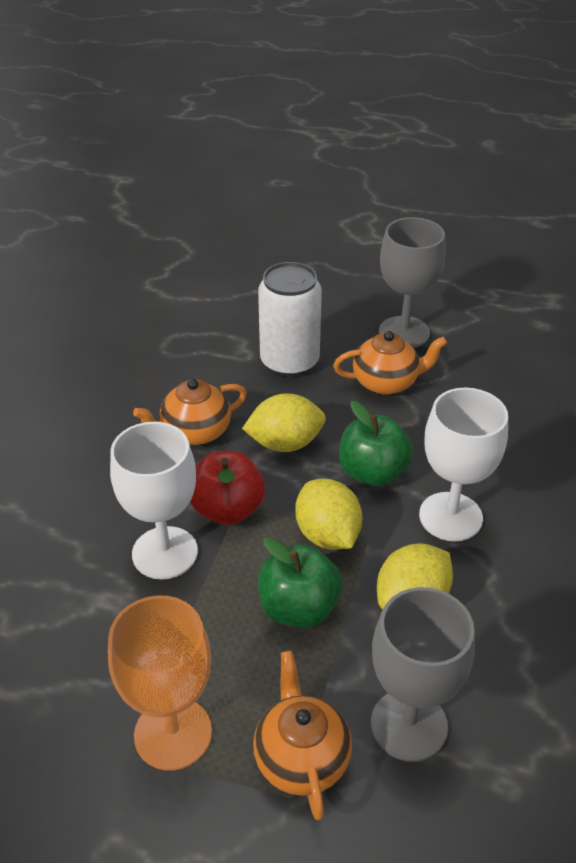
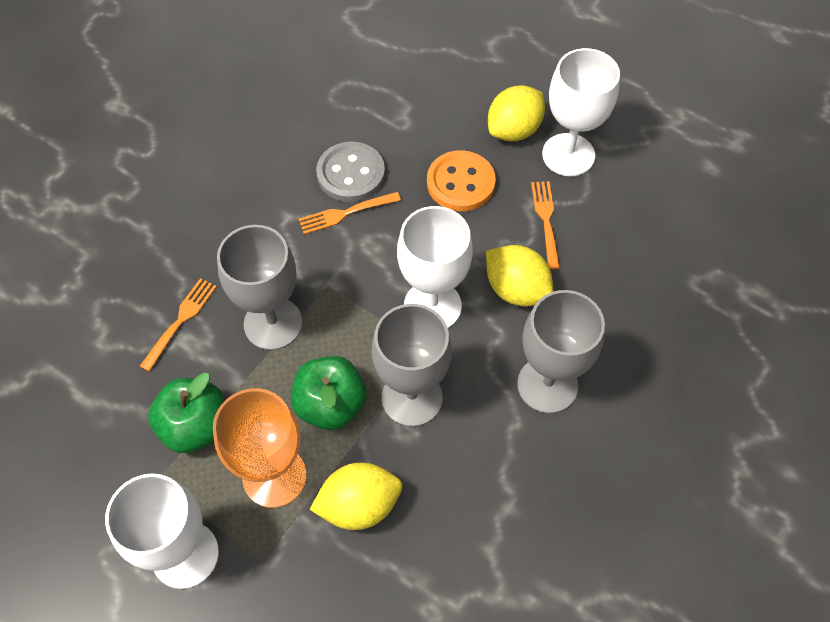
grey button: 0 -> 1
grey goblet: 2 -> 3
orange button: 0 -> 1
orange fork: 0 -> 3
orange teapot: 3 -> 0
red apple: 1 -> 0
white can: 1 -> 0
white goblet: 2 -> 3

